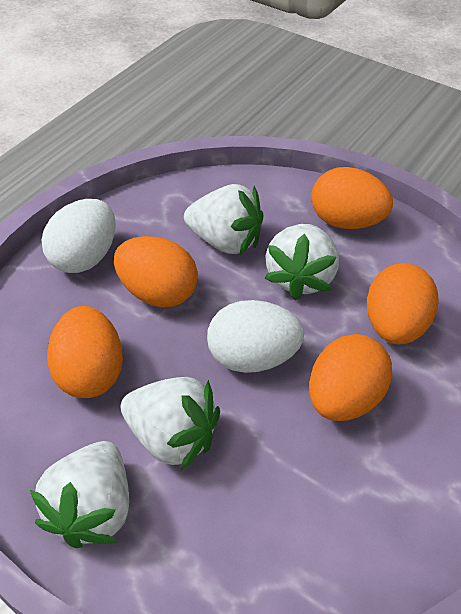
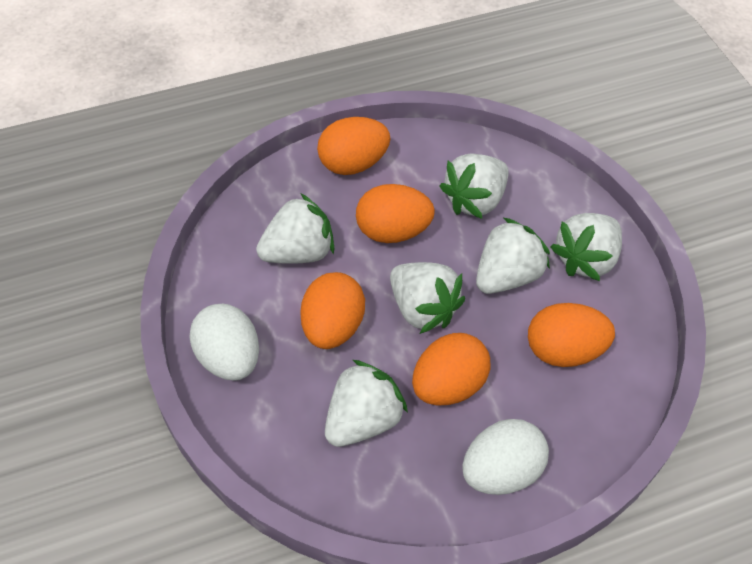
white strawberry: 4 -> 6

